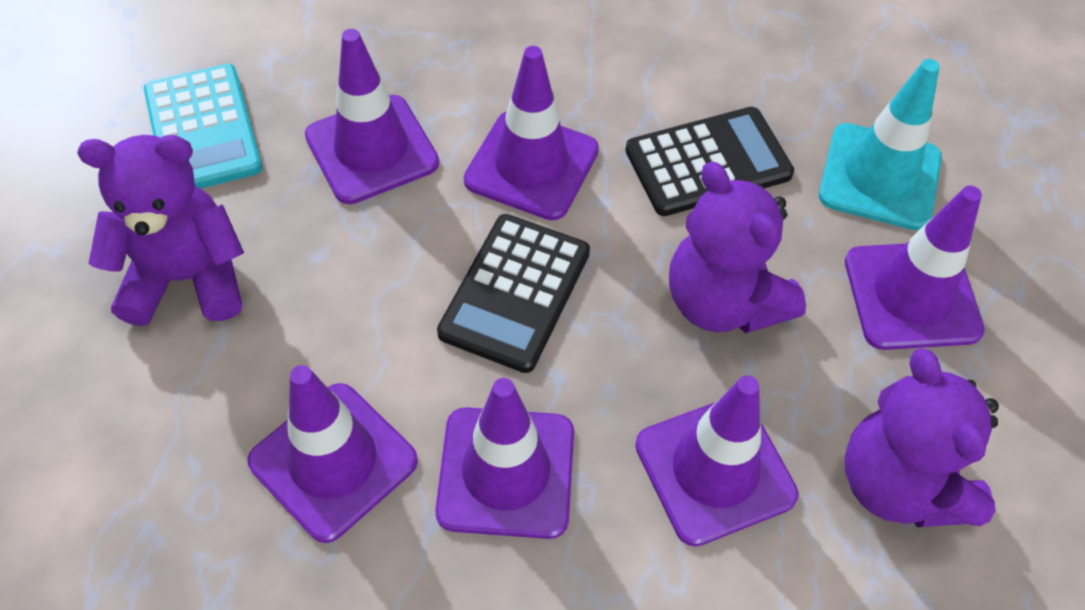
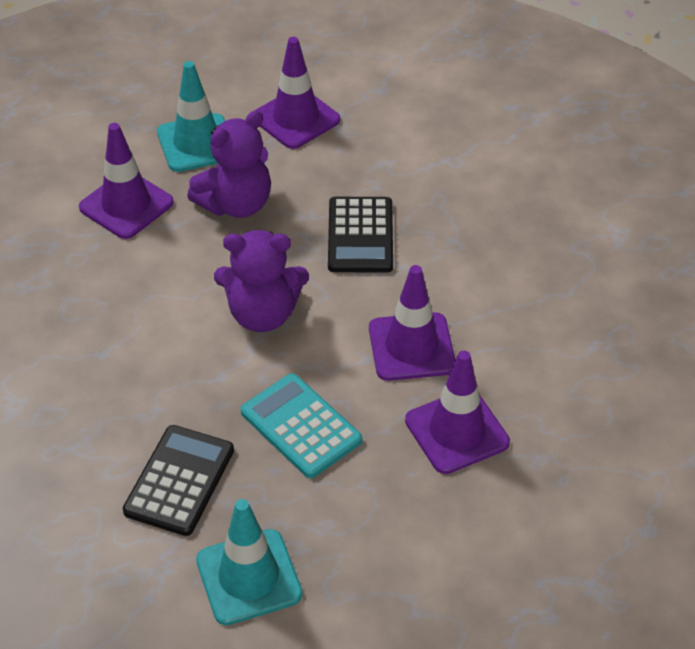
purple teddy bear: 3 -> 2
purple traffic cone: 6 -> 4
turquoise traffic cone: 1 -> 2

